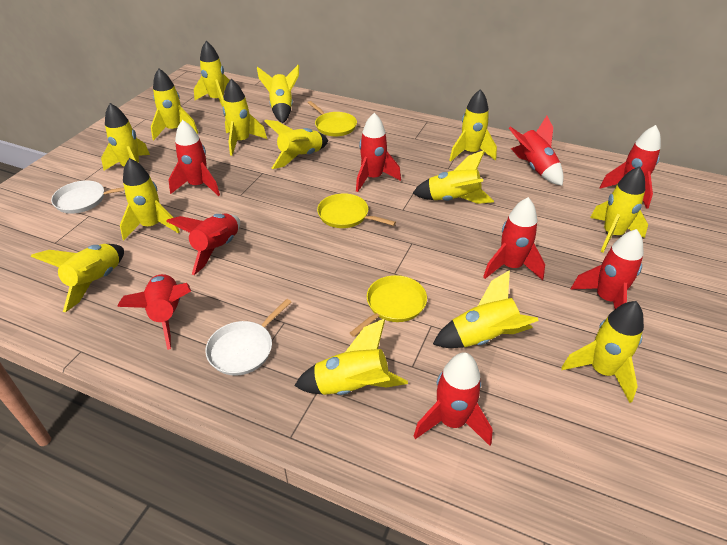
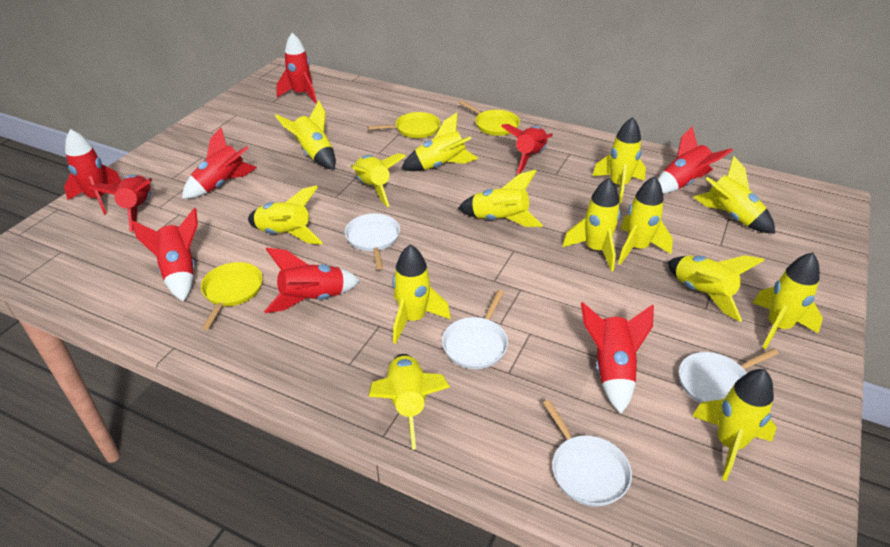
white pan: 2 -> 4

